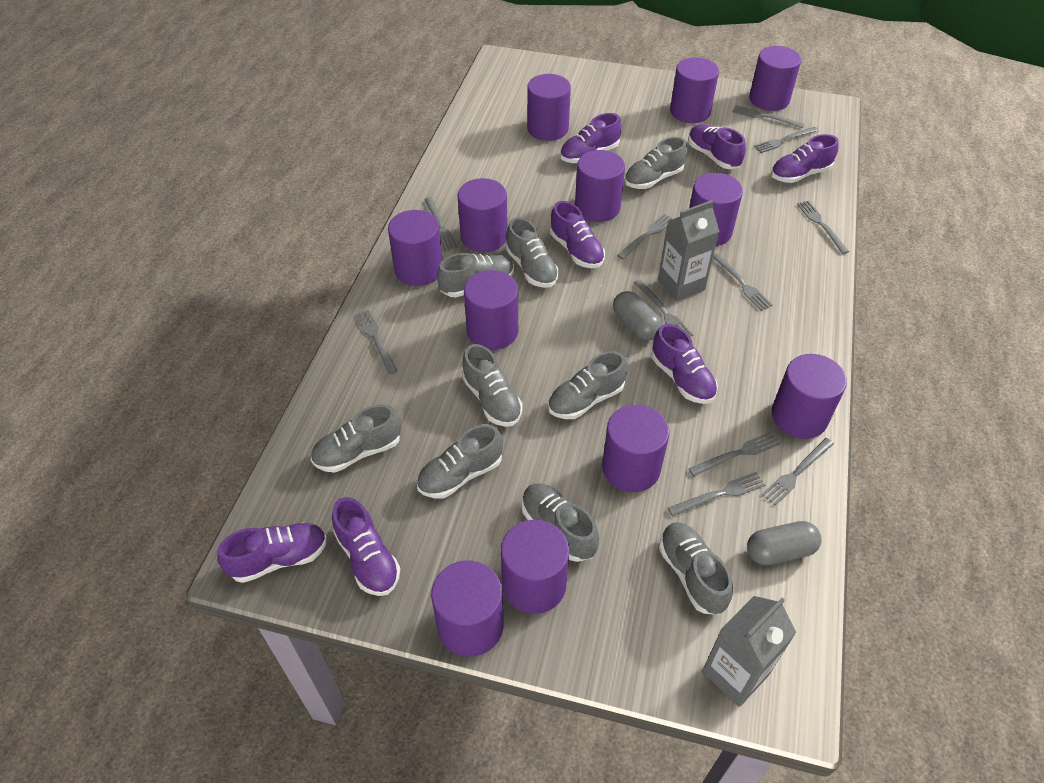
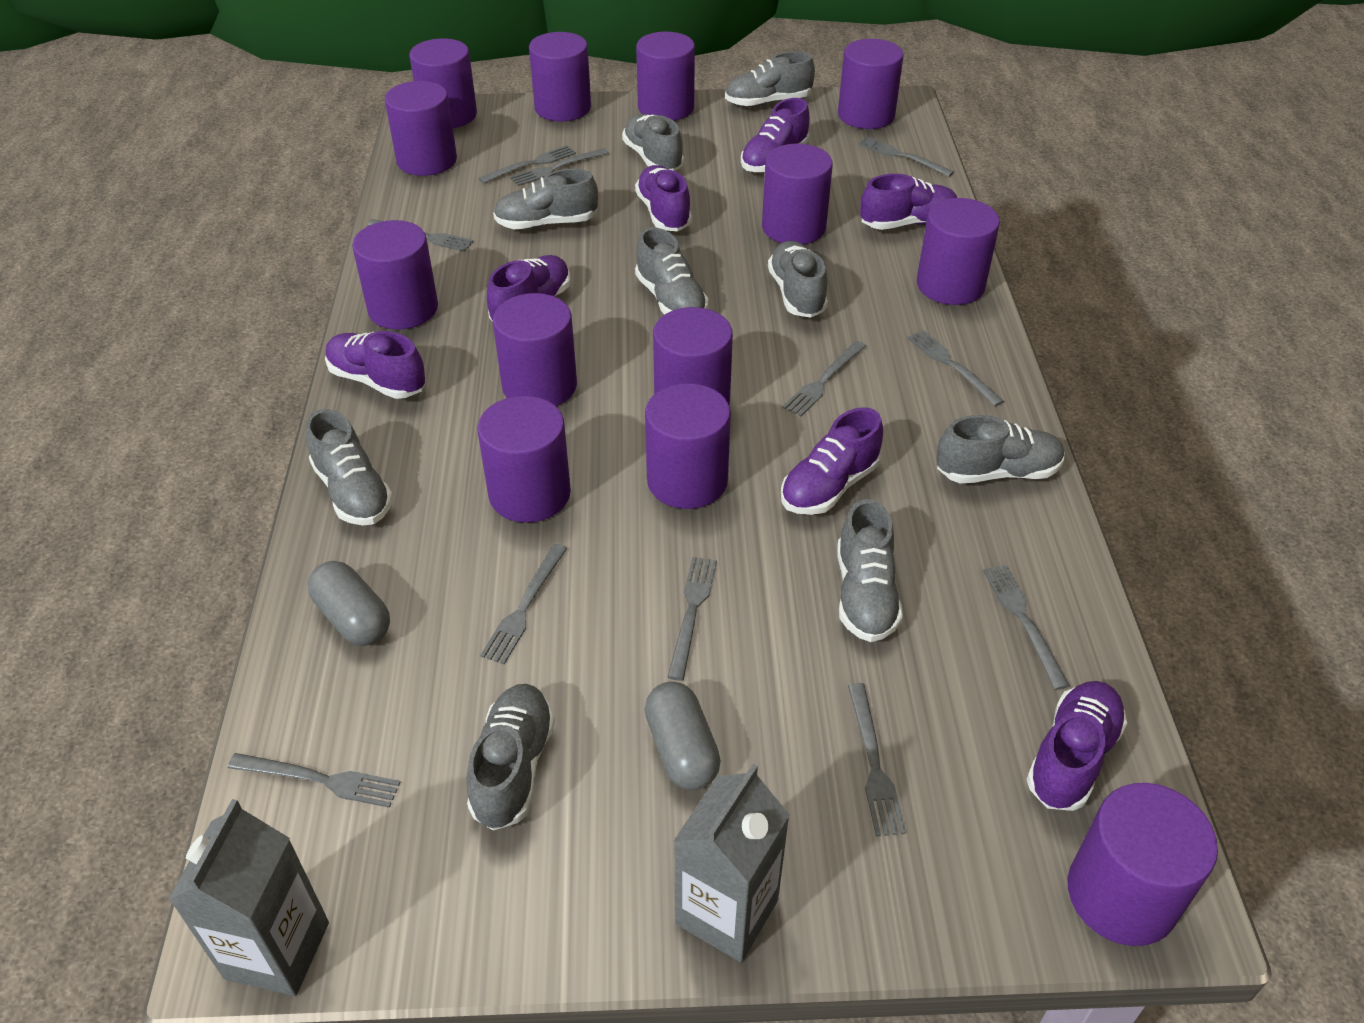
purple cylinder: 12 -> 13

